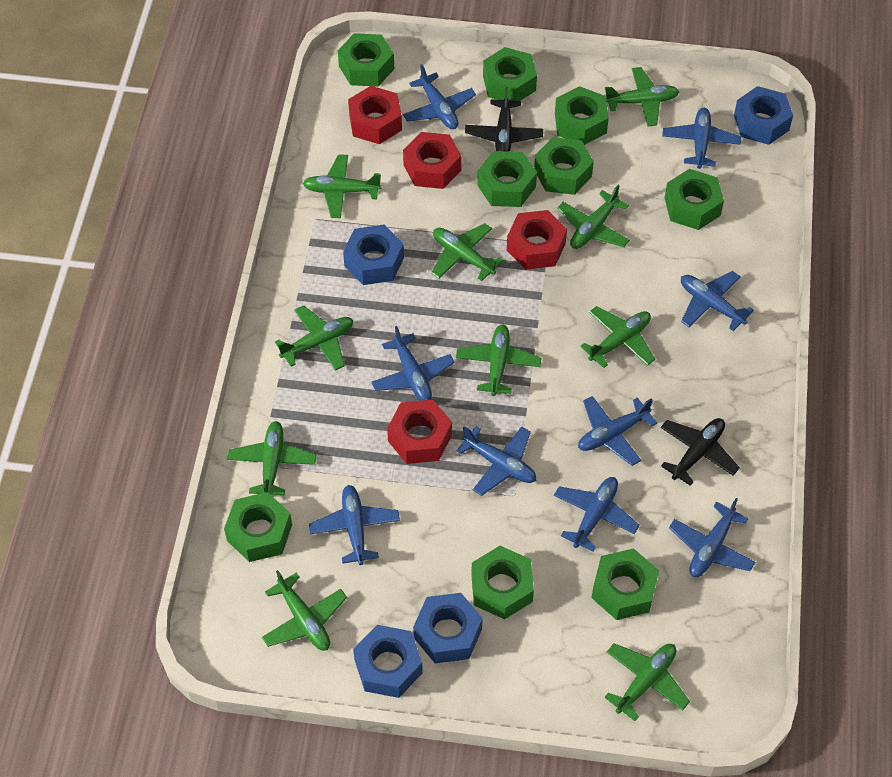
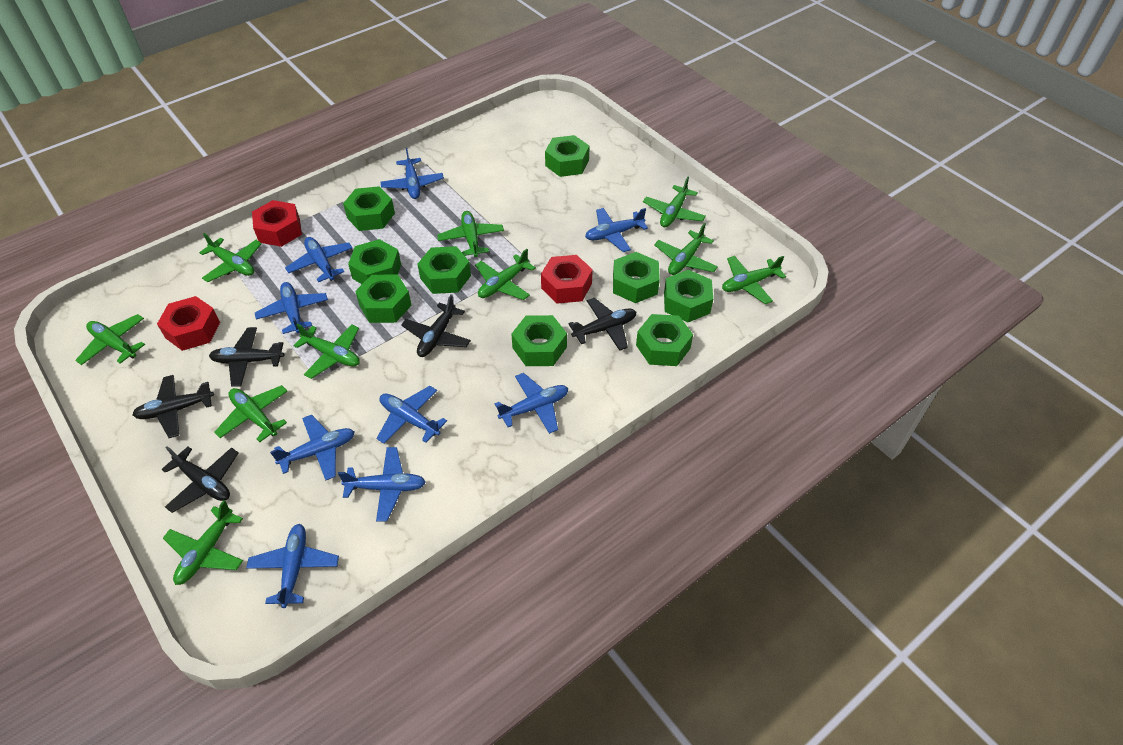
black plane: 2 -> 5
blue nut: 4 -> 0
red nut: 4 -> 3

